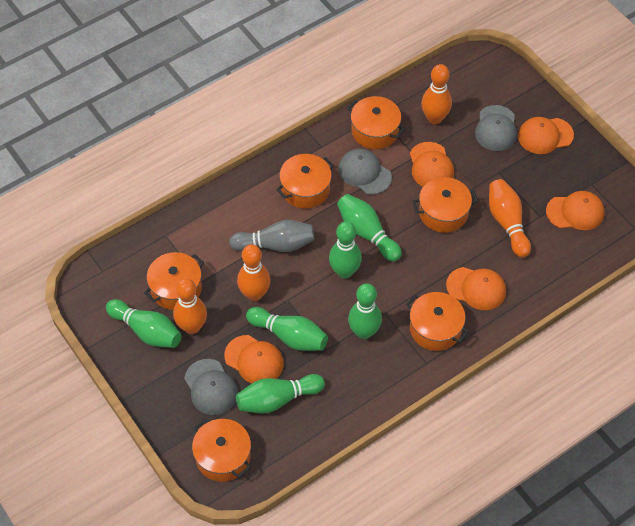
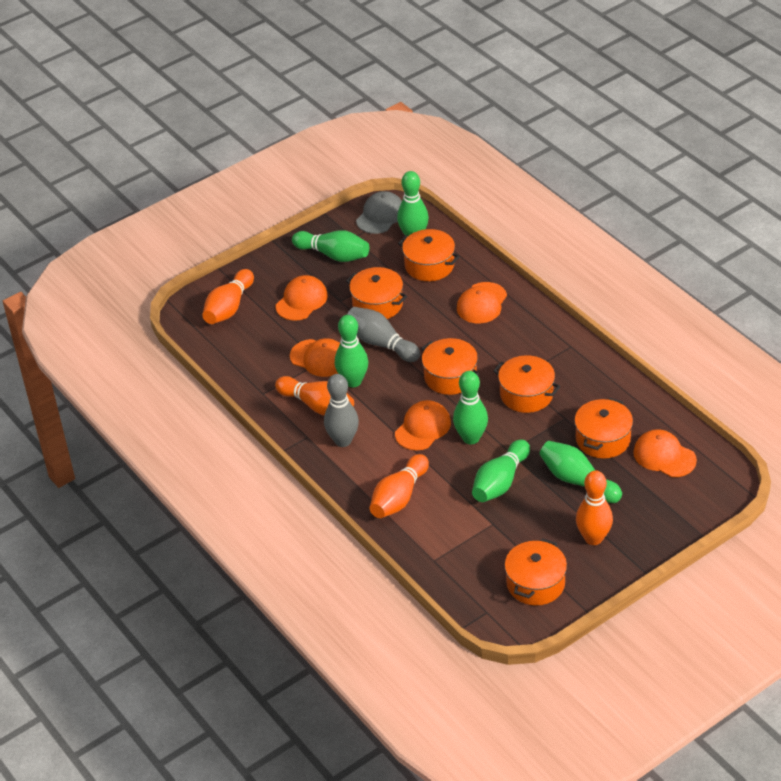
grey bowling pin: 1 -> 2
grey cap: 3 -> 1

